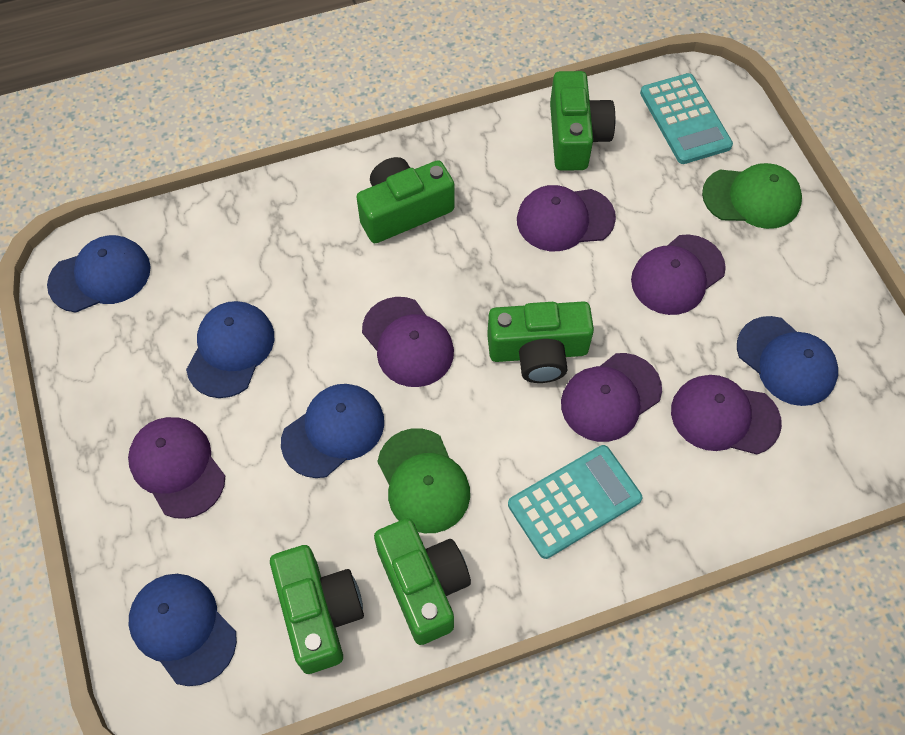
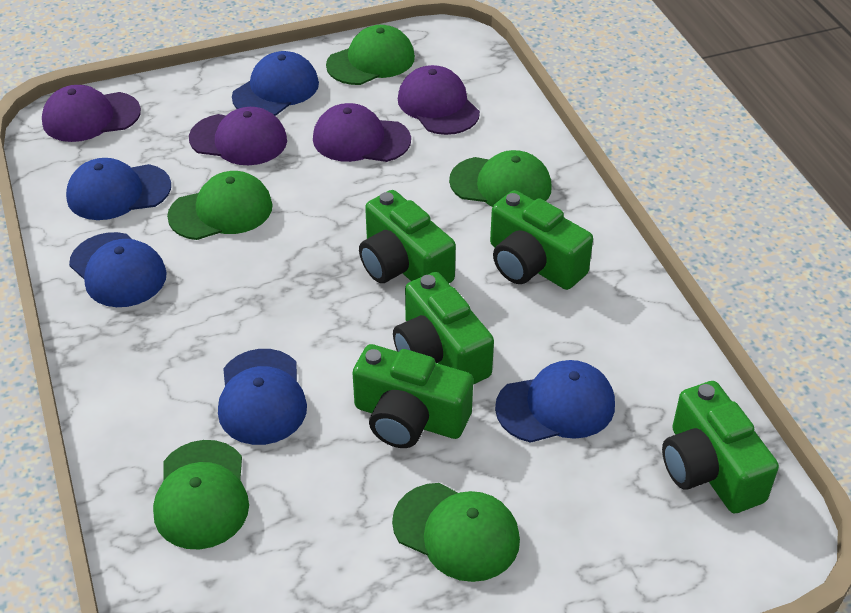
green cap: 2 -> 5
purple cap: 6 -> 4
turquoise calculator: 2 -> 0

